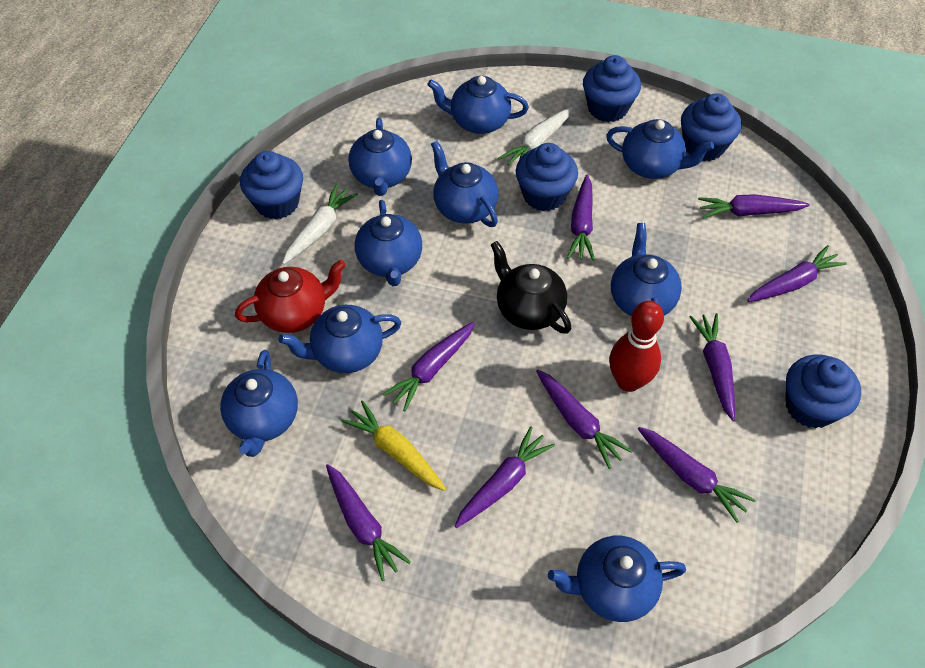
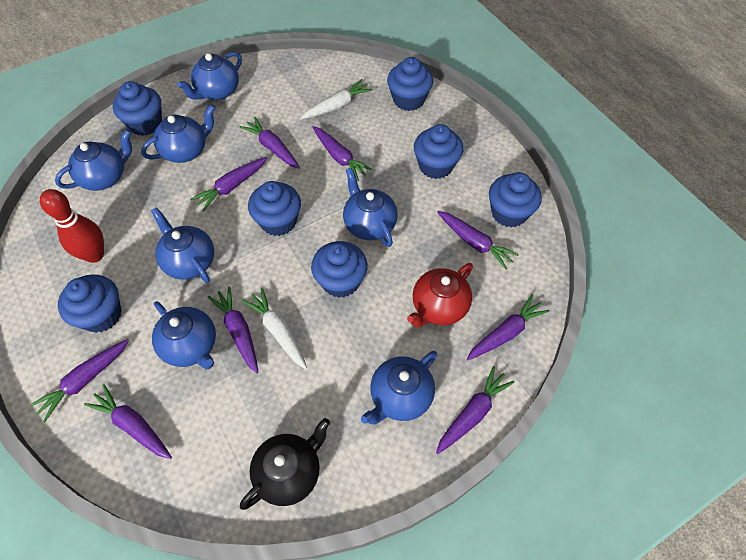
blue cupcake: 5 -> 7
blue teapot: 9 -> 7
yellow carrot: 1 -> 0

